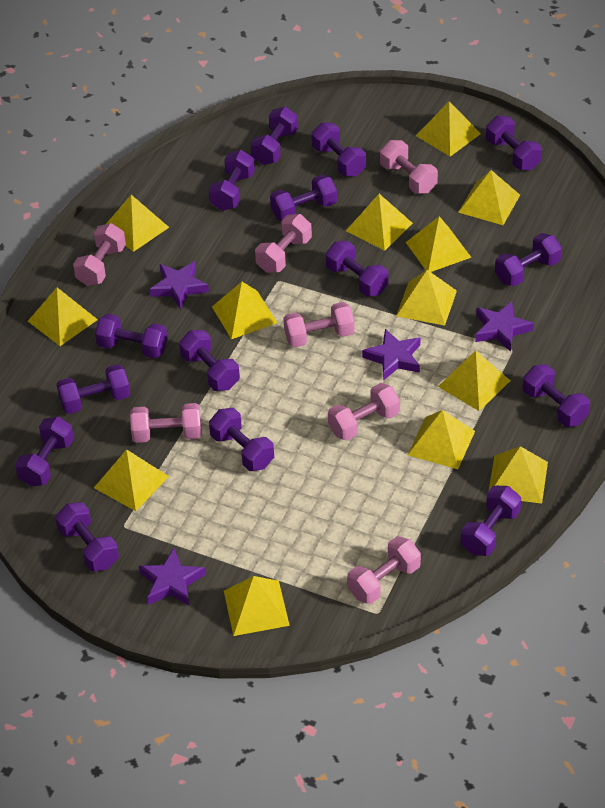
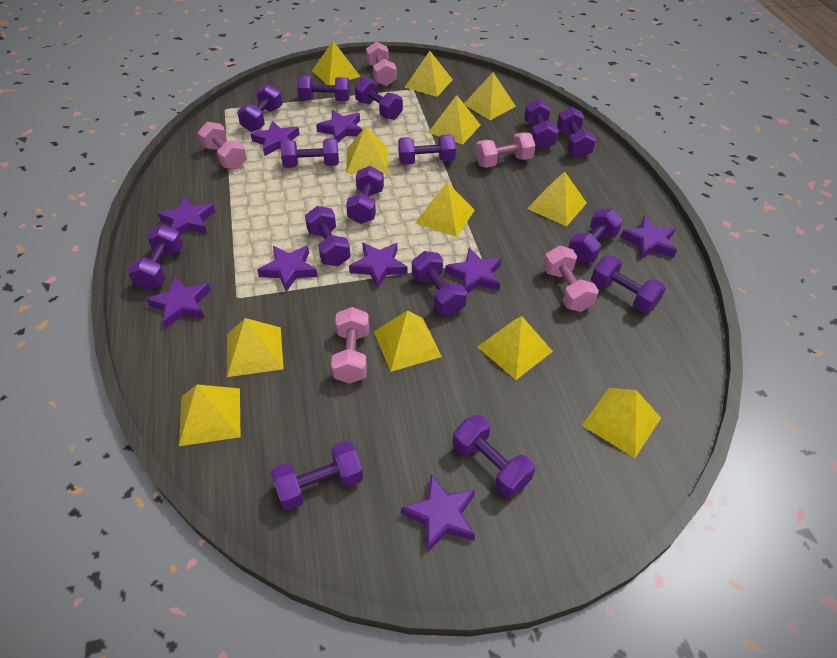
pink dumbbell: 7 -> 5
purple star: 4 -> 9
yellow pyramid: 13 -> 12

